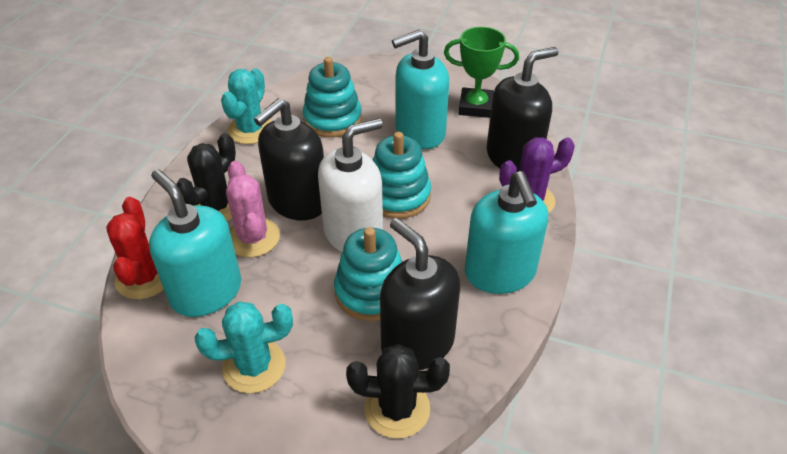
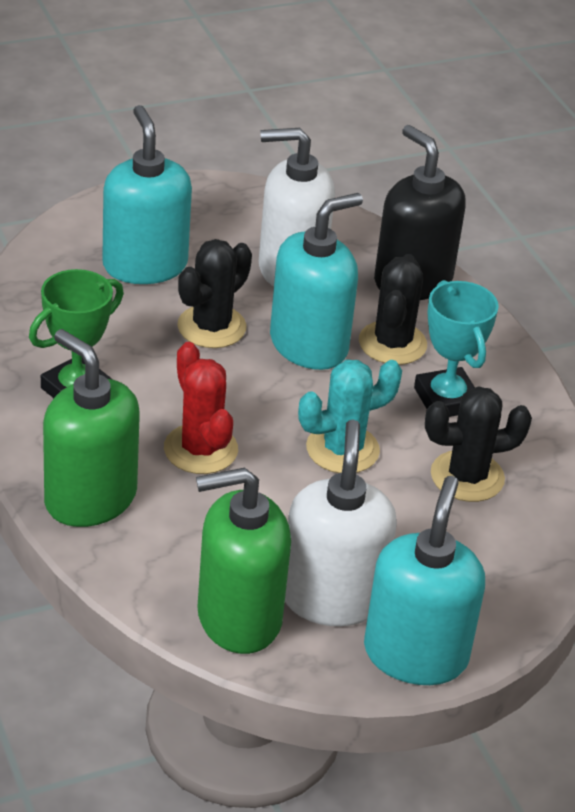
black cactus: 2 -> 3
black soap dispenser: 3 -> 1
green soap dispenser: 0 -> 2
pink cactus: 1 -> 0
purple cactus: 1 -> 0
turquoise cactus: 2 -> 1
turquoise stacking toy: 3 -> 0
turquoise trophy: 0 -> 1
white soap dispenser: 1 -> 2

